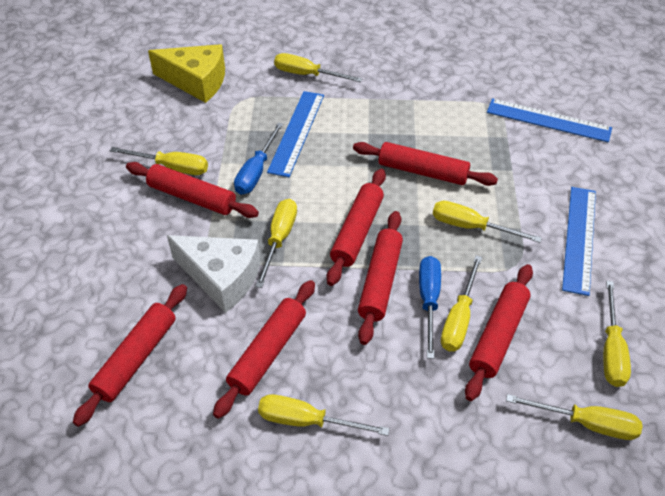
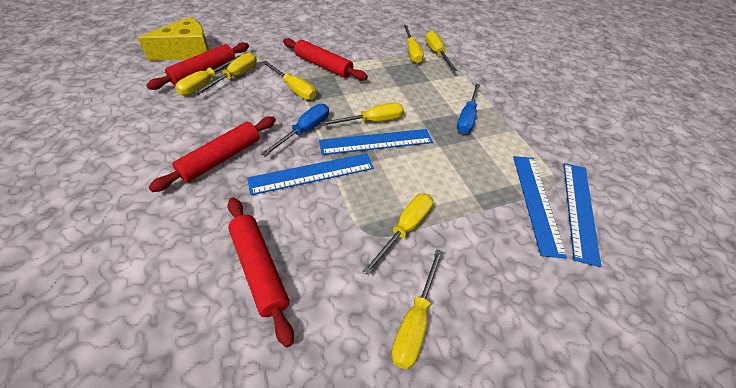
blue ruler: 3 -> 4
red rolling pin: 7 -> 4
white cheese: 1 -> 0

